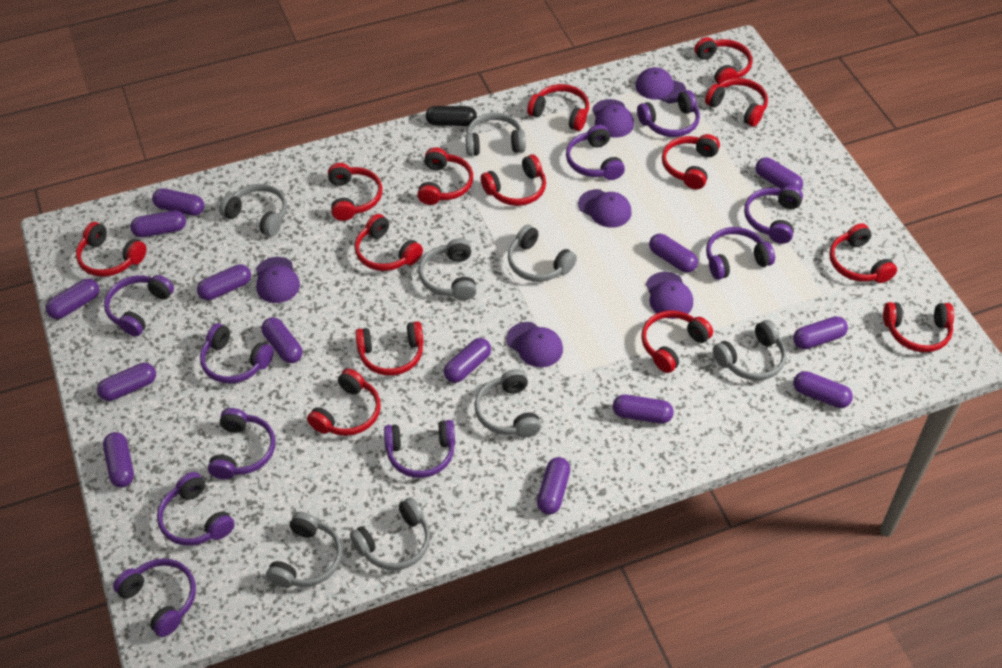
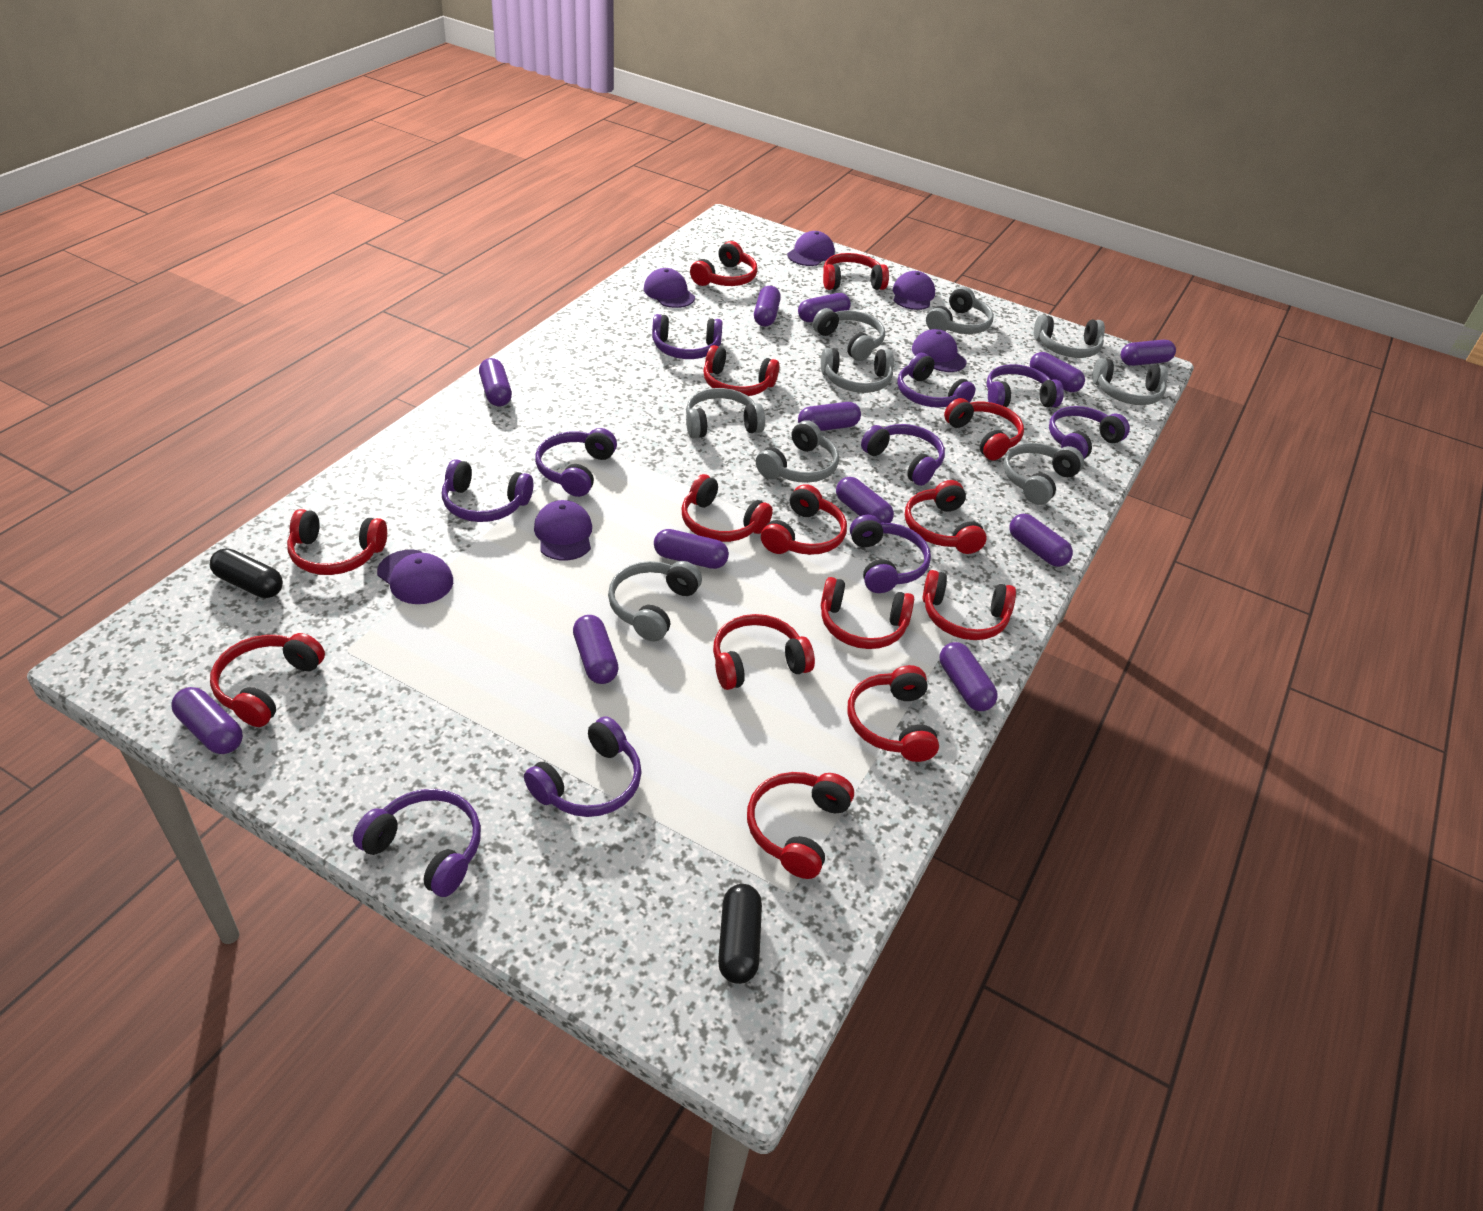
black capsule: 1 -> 2
grey headphones: 8 -> 9
purple capsule: 14 -> 12

